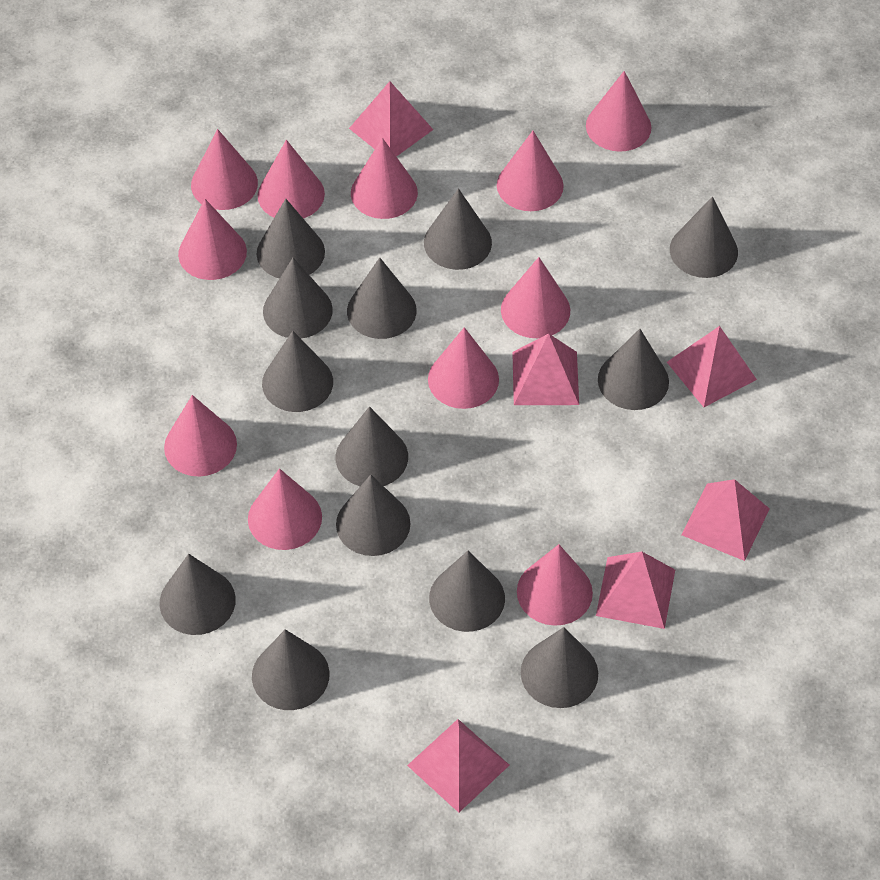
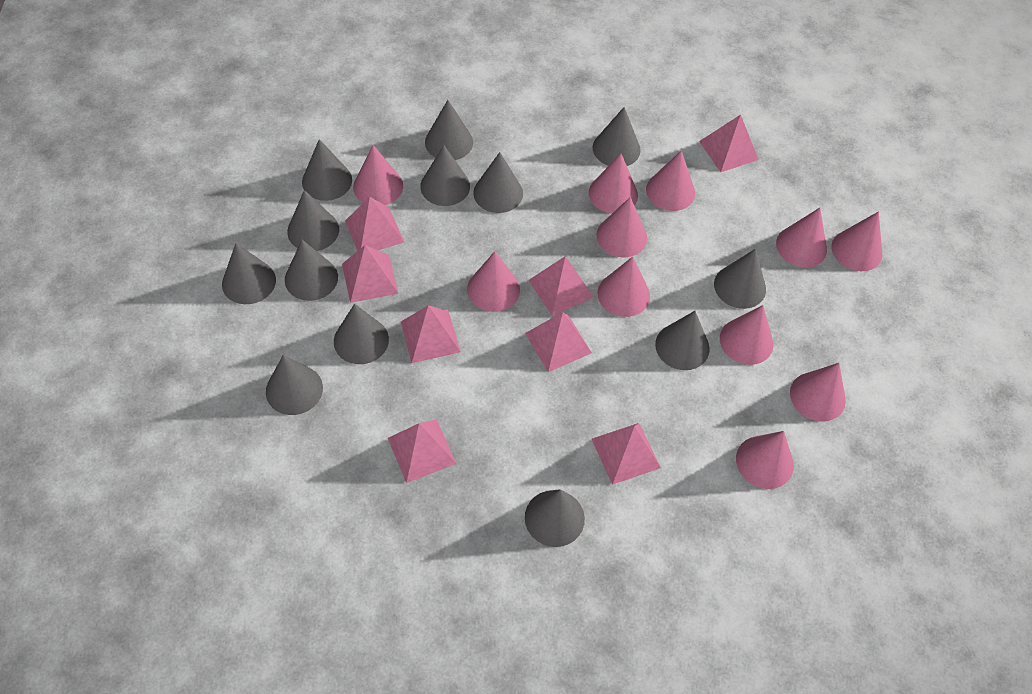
pink pyramid: 6 -> 8

